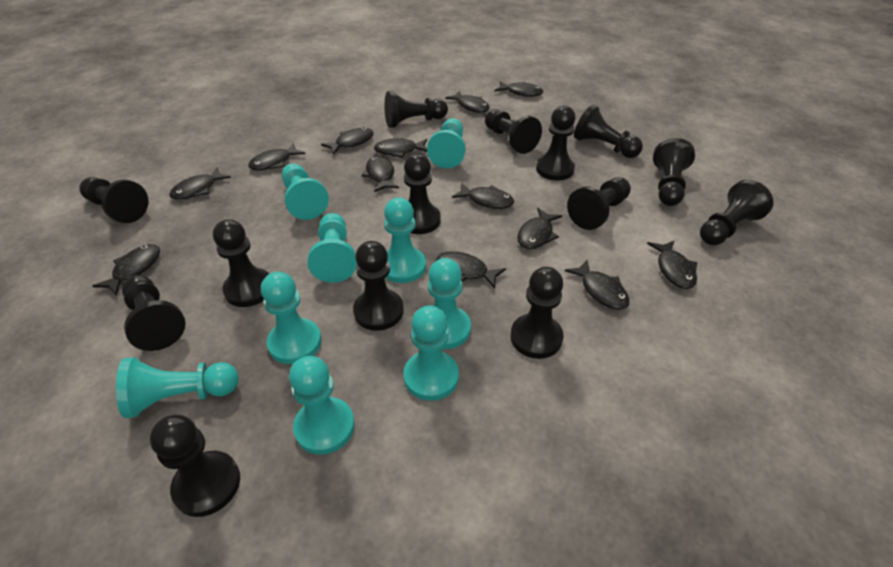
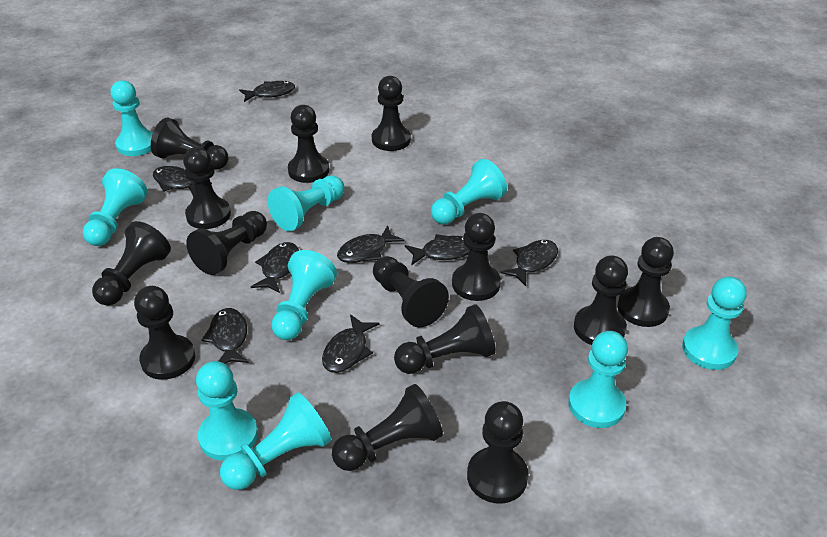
black fish: 13 -> 8

